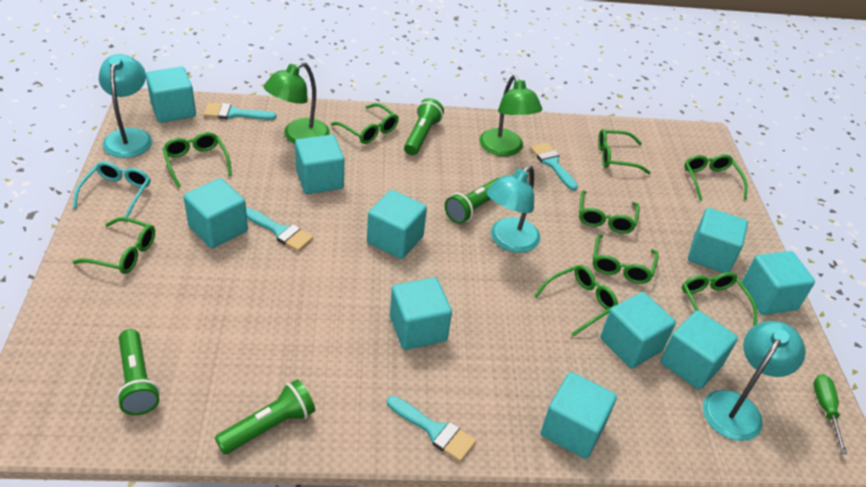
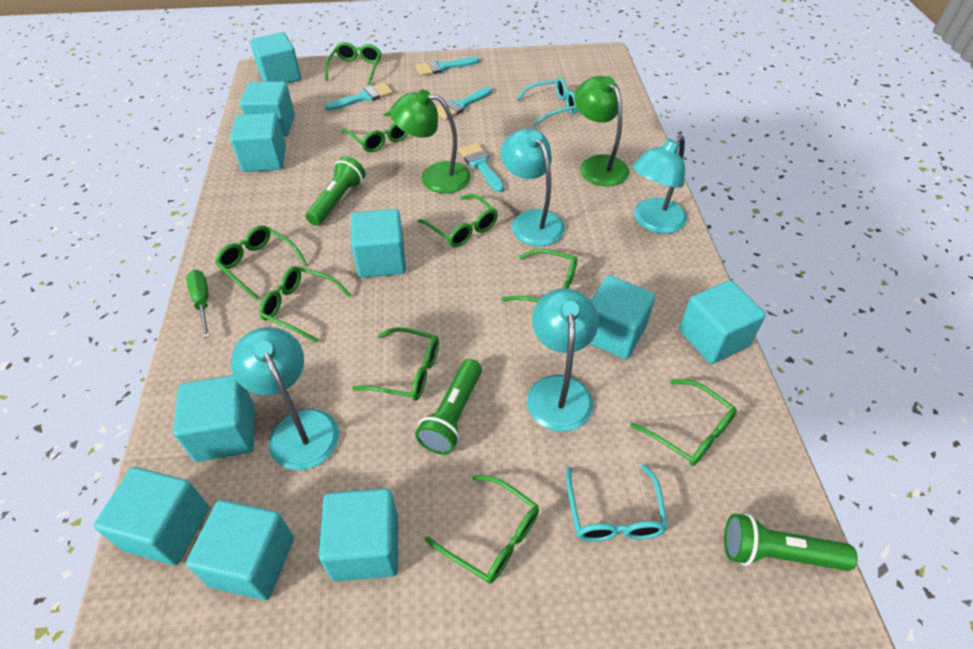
green flashlight: 4 -> 3
turquoise glasses: 1 -> 2
turquoise lamp: 3 -> 4

